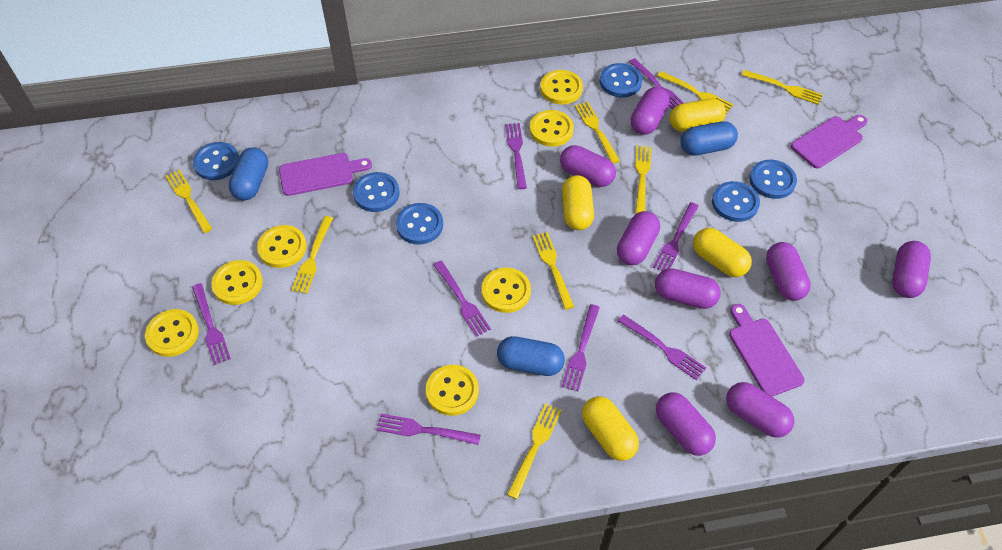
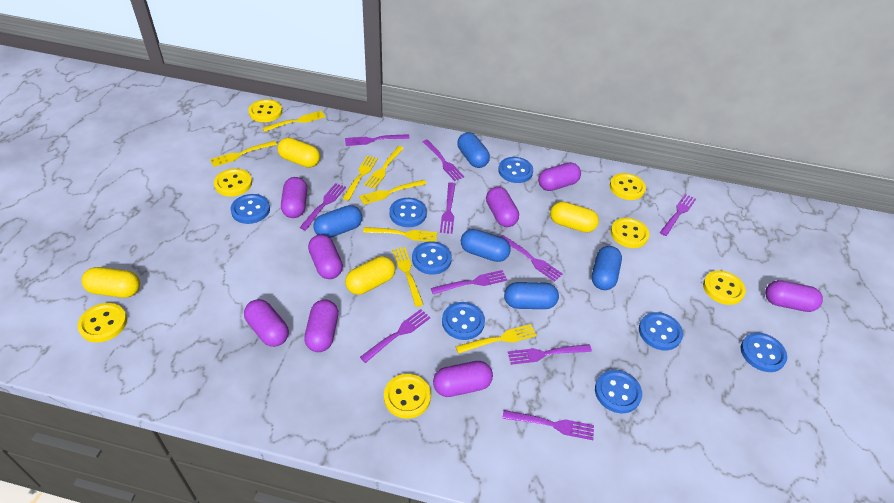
blue button: 6 -> 8
blue capsule: 3 -> 5
purple cutting board: 3 -> 0
purple fork: 8 -> 10

